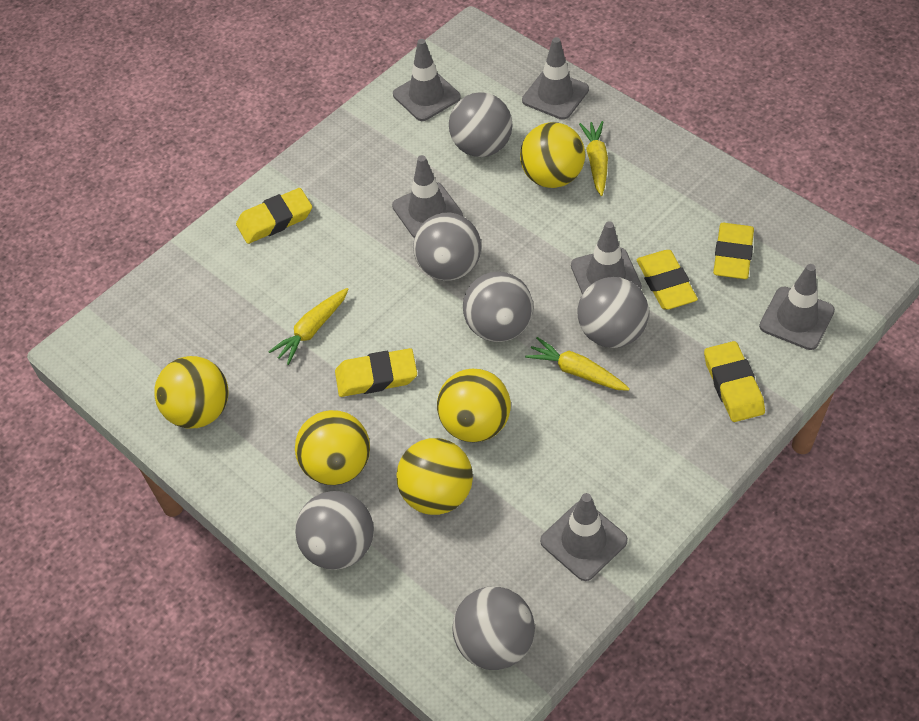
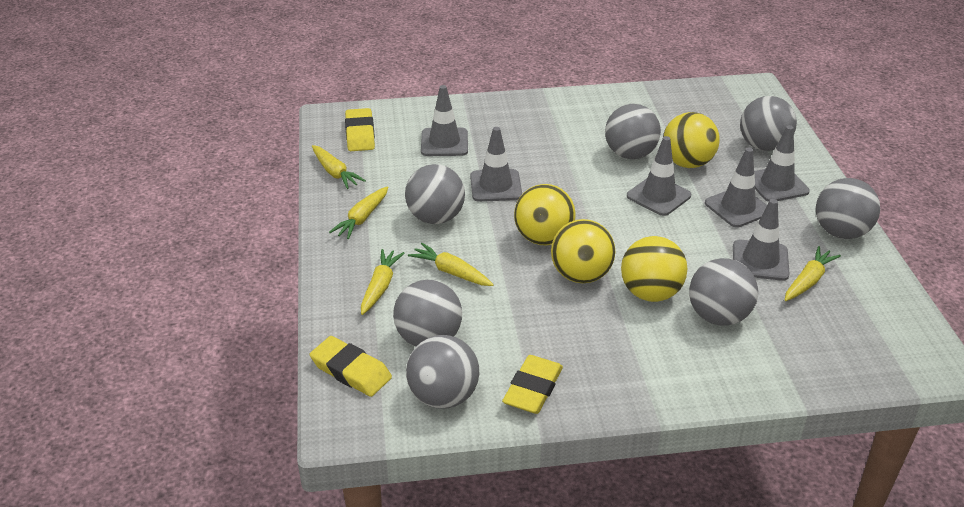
grey ball: 6 -> 7
yellow ball: 5 -> 4
yellow carrot: 3 -> 5
yellow eraser: 5 -> 3

